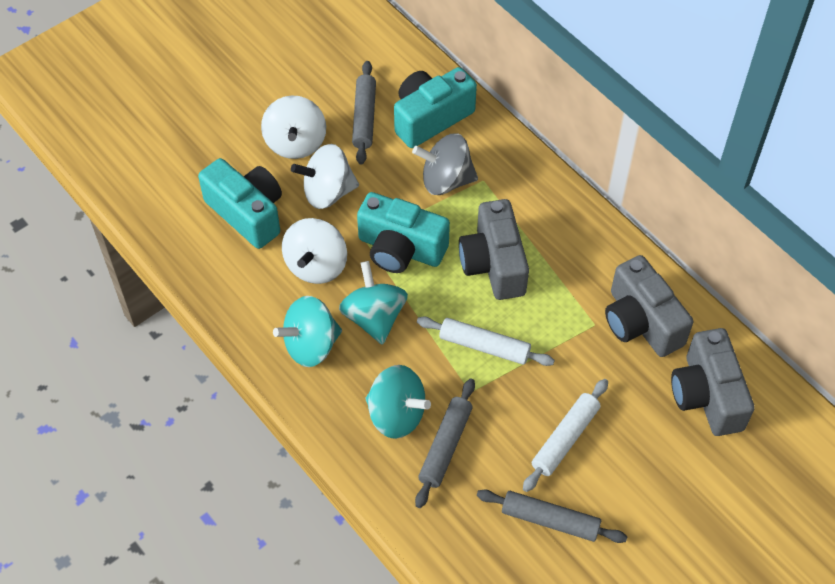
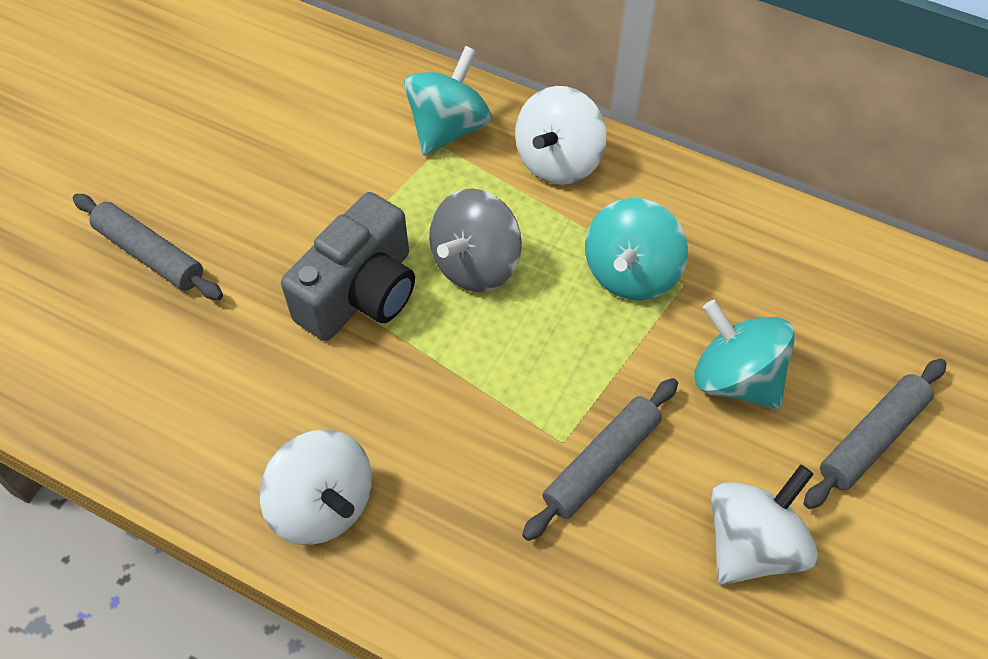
grey camera: 3 -> 1
turquoise camera: 3 -> 0
white rolling pin: 2 -> 0

